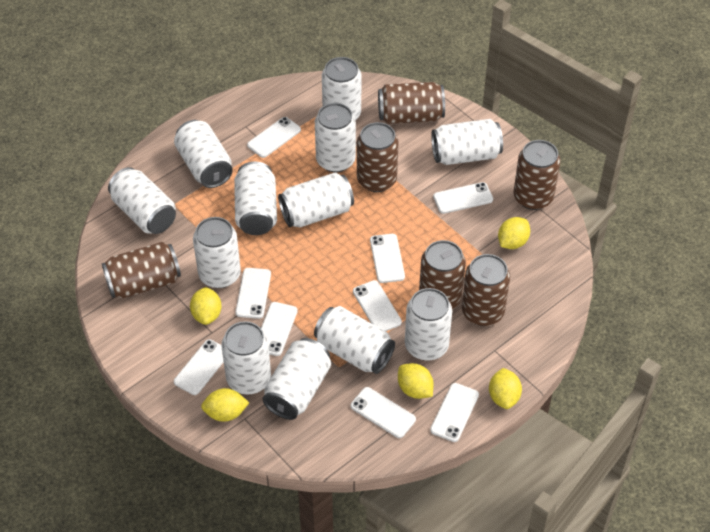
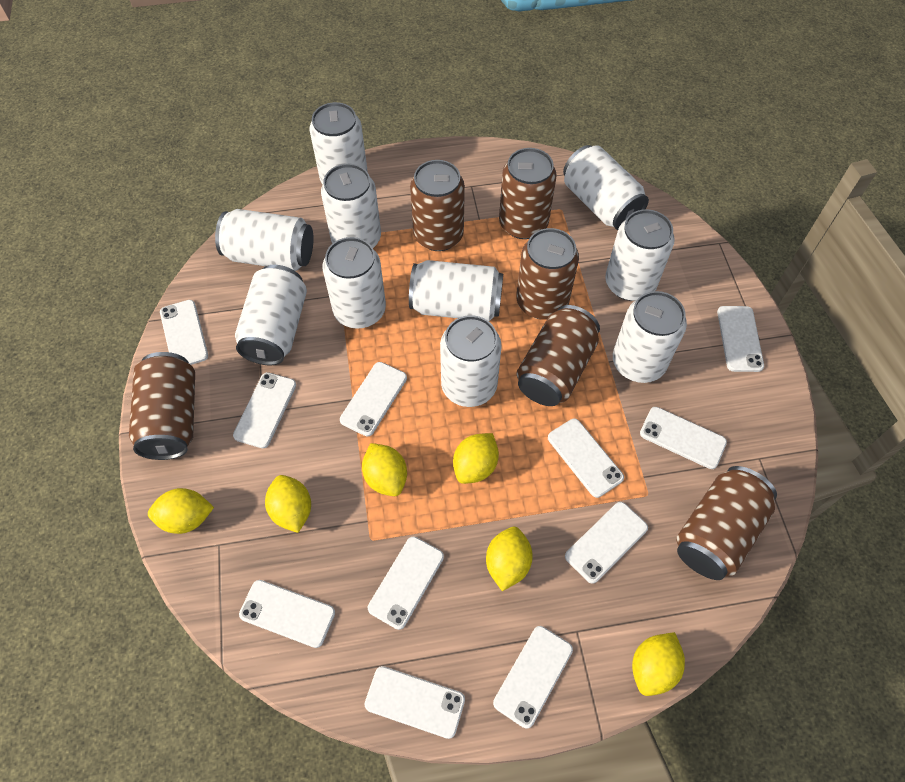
white can: 12 -> 10
white phone: 9 -> 11
yellow lemon: 5 -> 6

